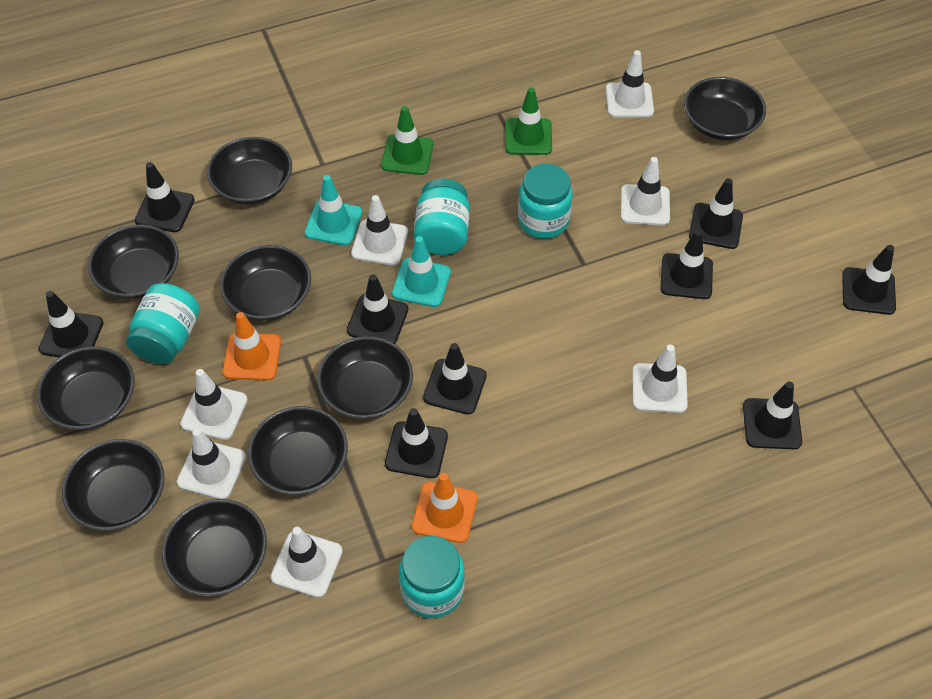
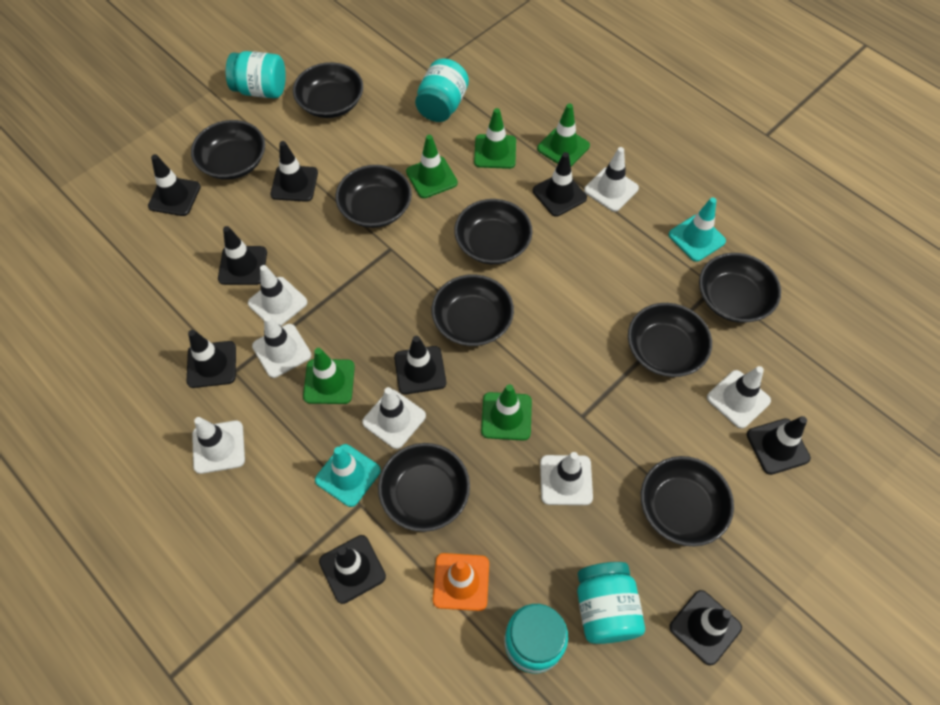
green traffic cone: 2 -> 5
orange traffic cone: 2 -> 1

